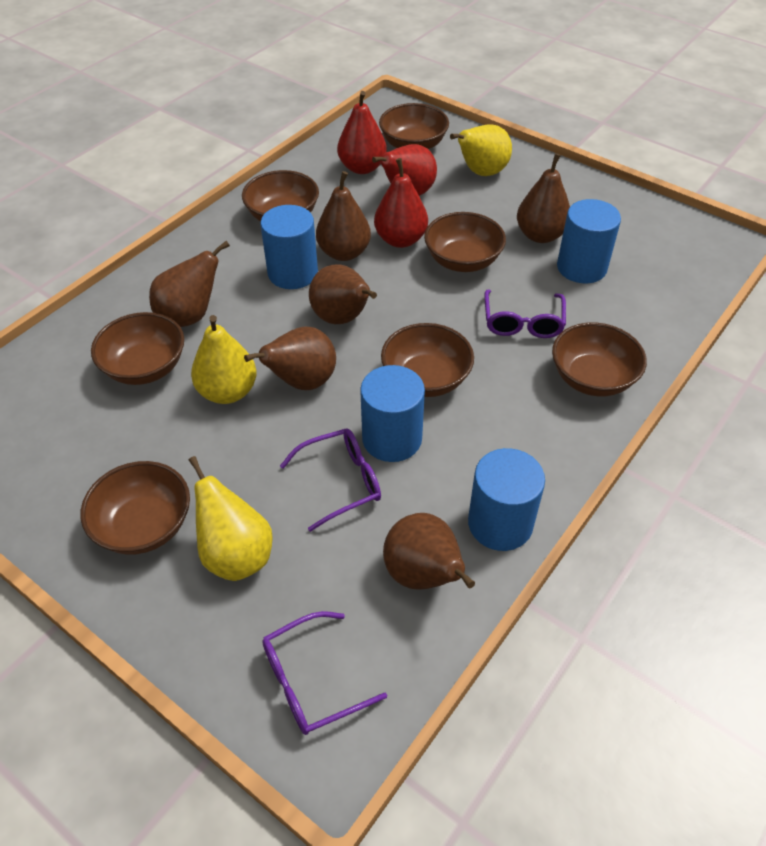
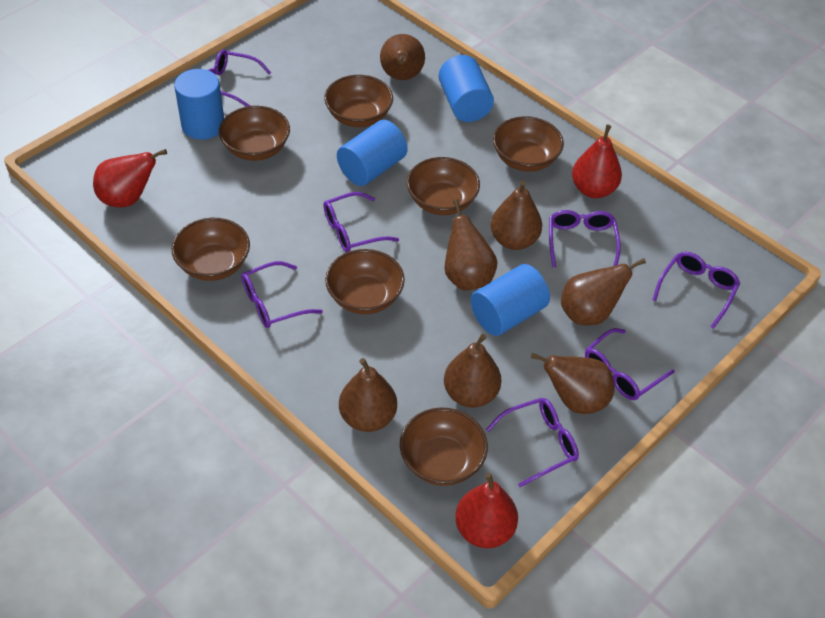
brown pear: 6 -> 7
purple glasses: 3 -> 7
yellow pear: 3 -> 0

